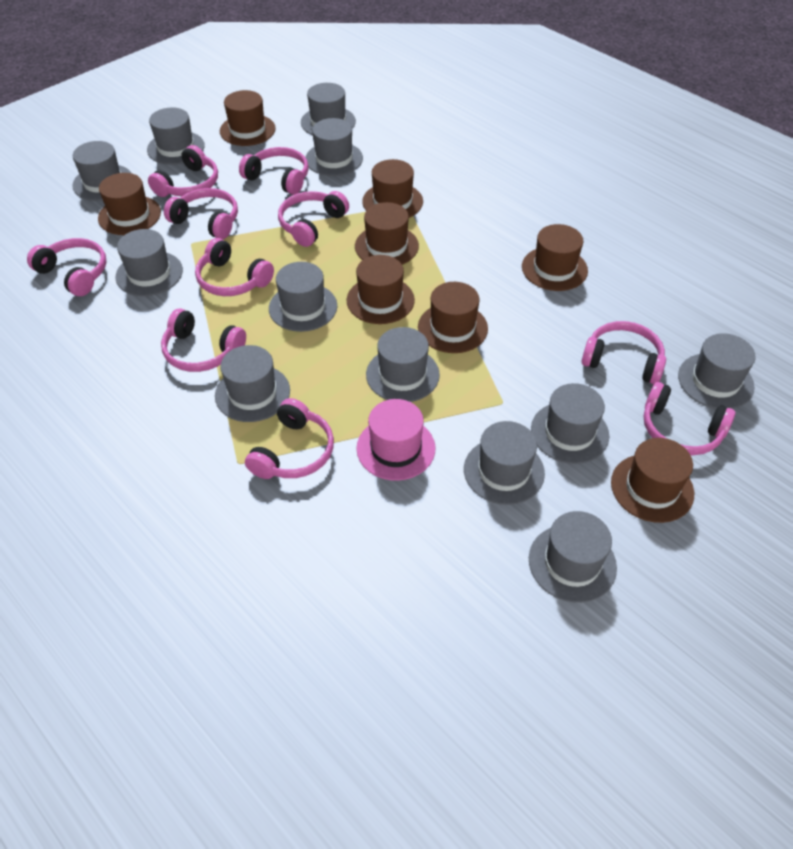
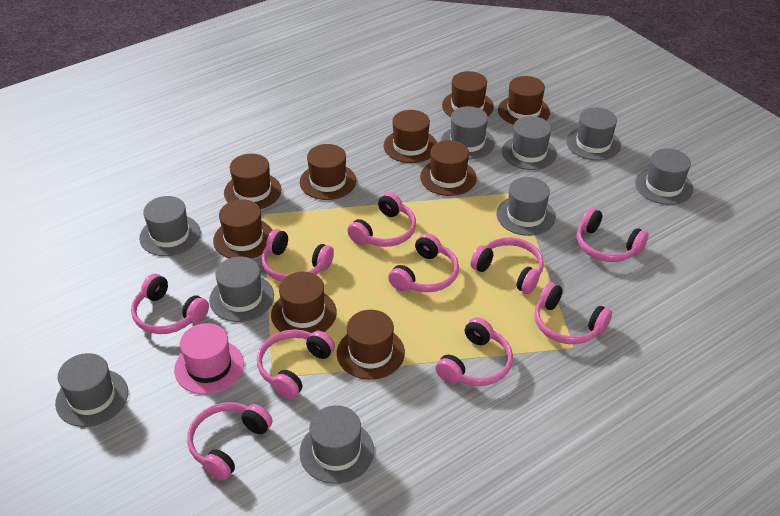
brown hat: 8 -> 9
grey hat: 12 -> 9

